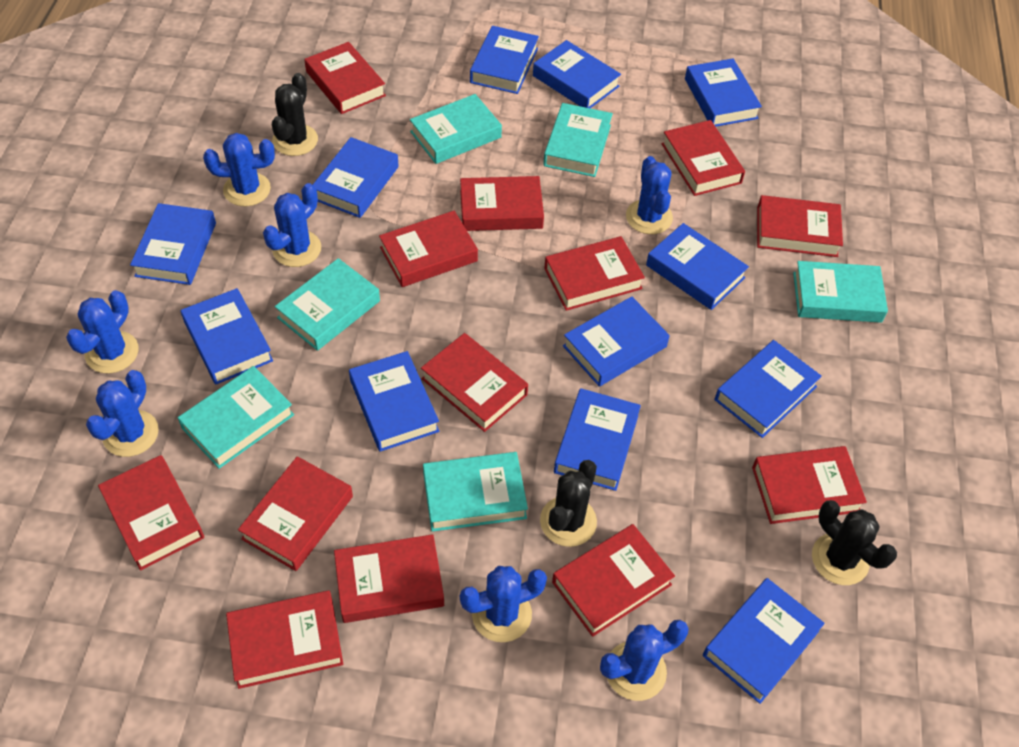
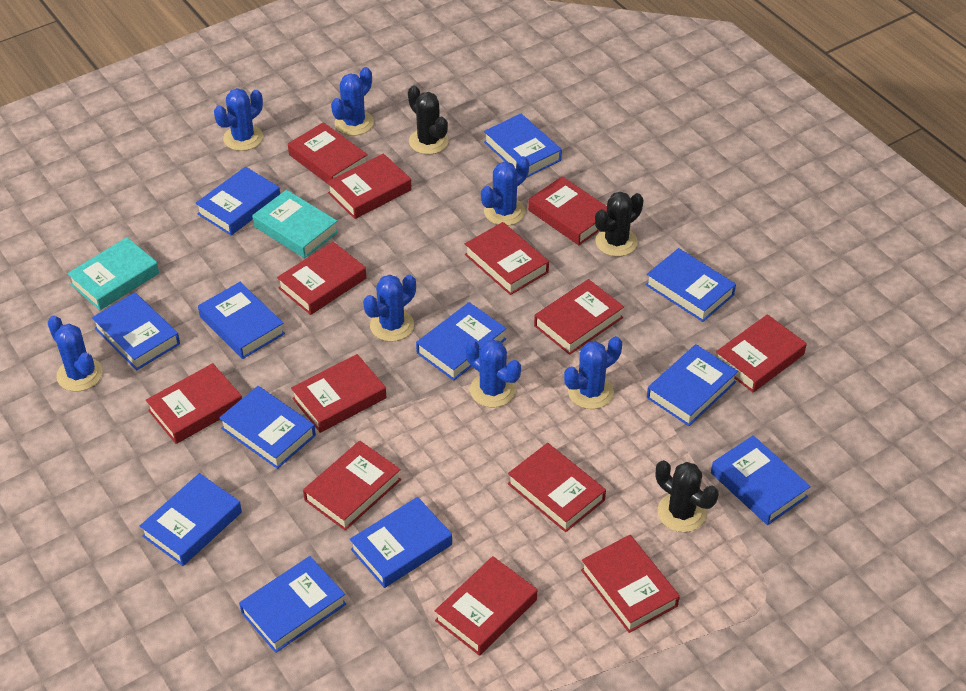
turquoise book: 6 -> 2

